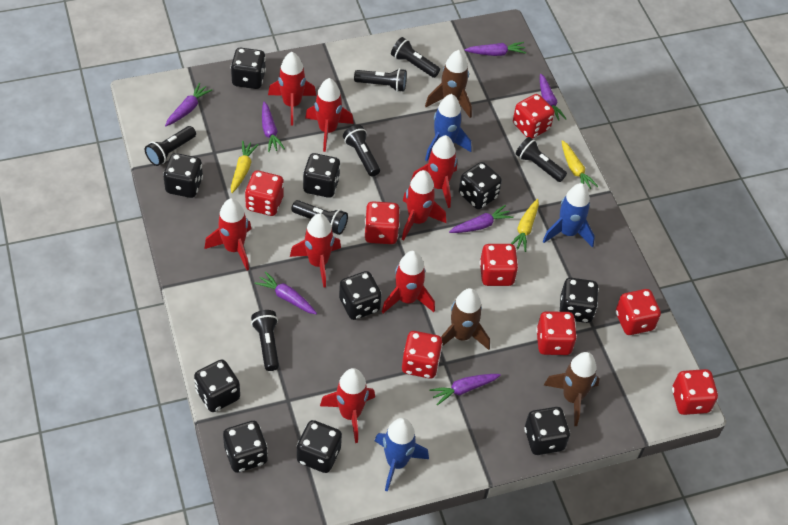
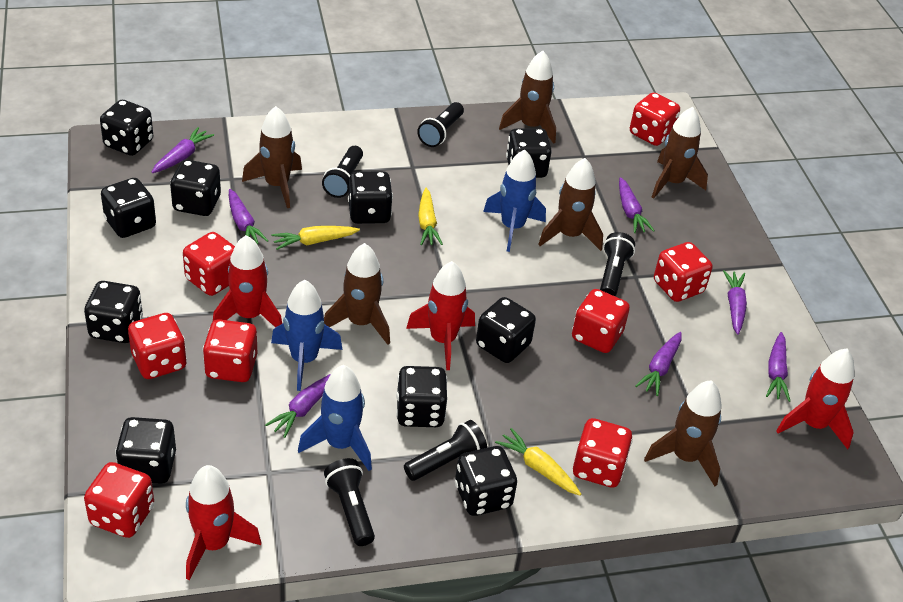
black flashlight: 7 -> 5
brown rocket: 3 -> 6
red rocket: 8 -> 4

